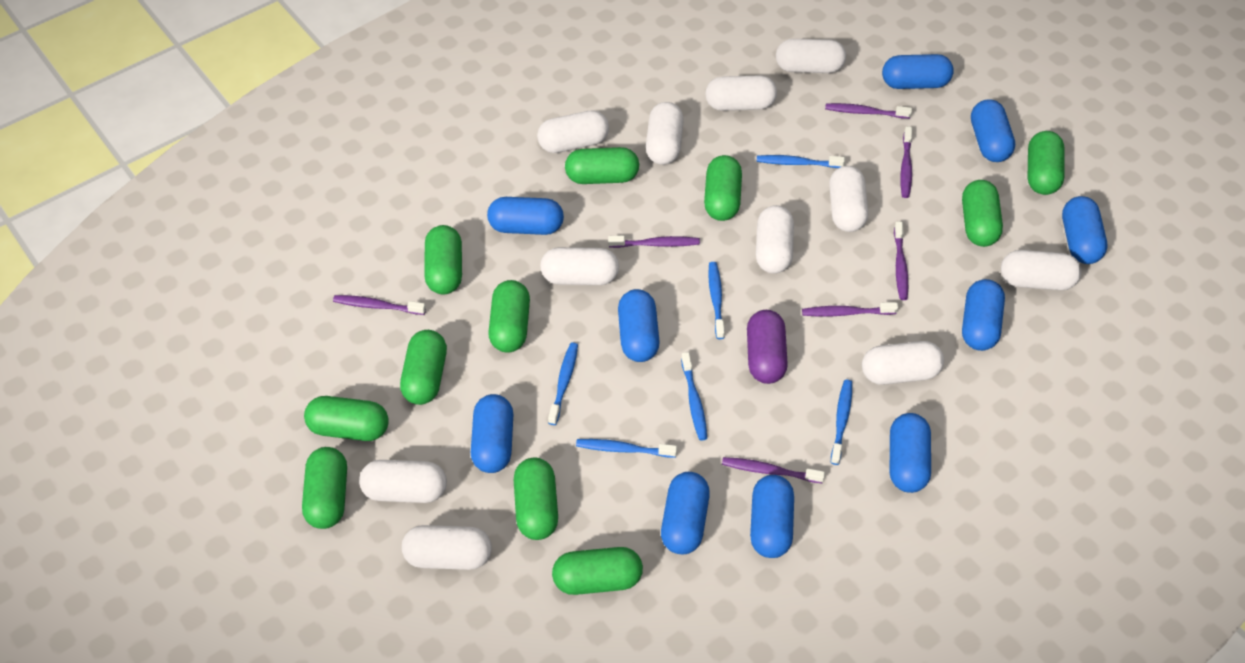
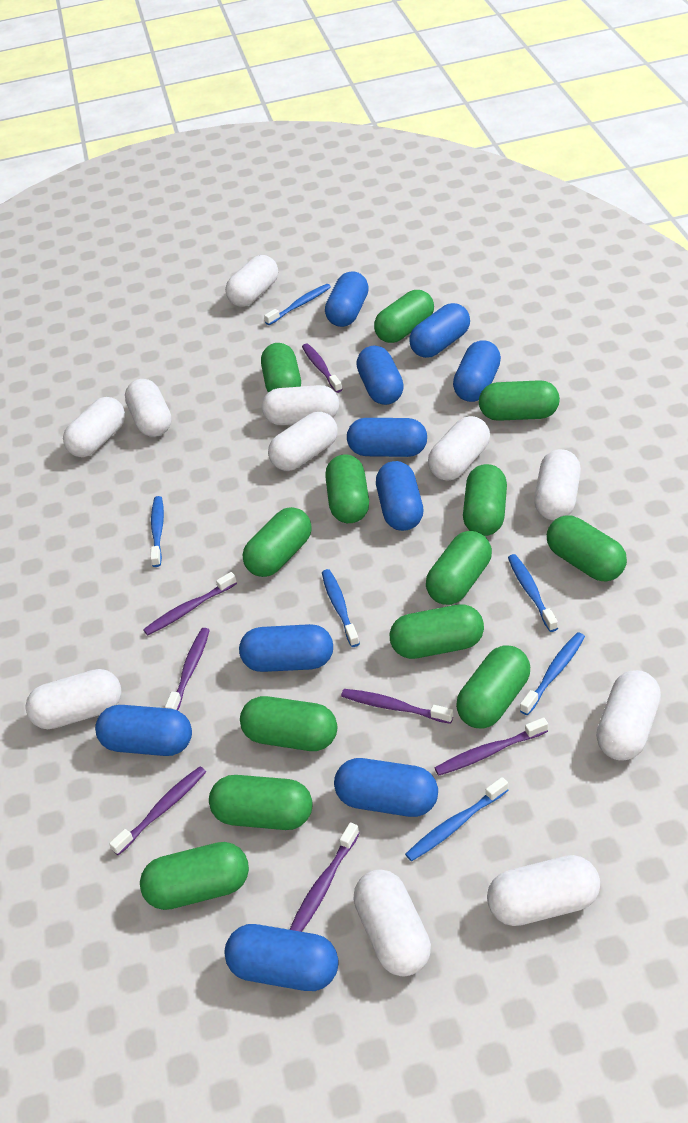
green capsule: 11 -> 13
purple capsule: 1 -> 0

